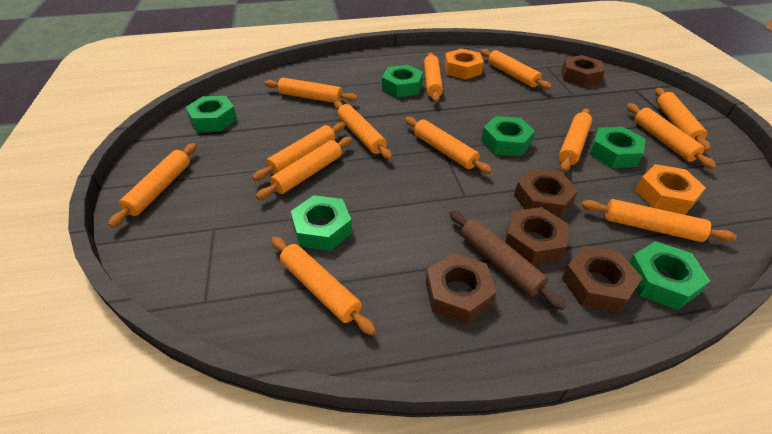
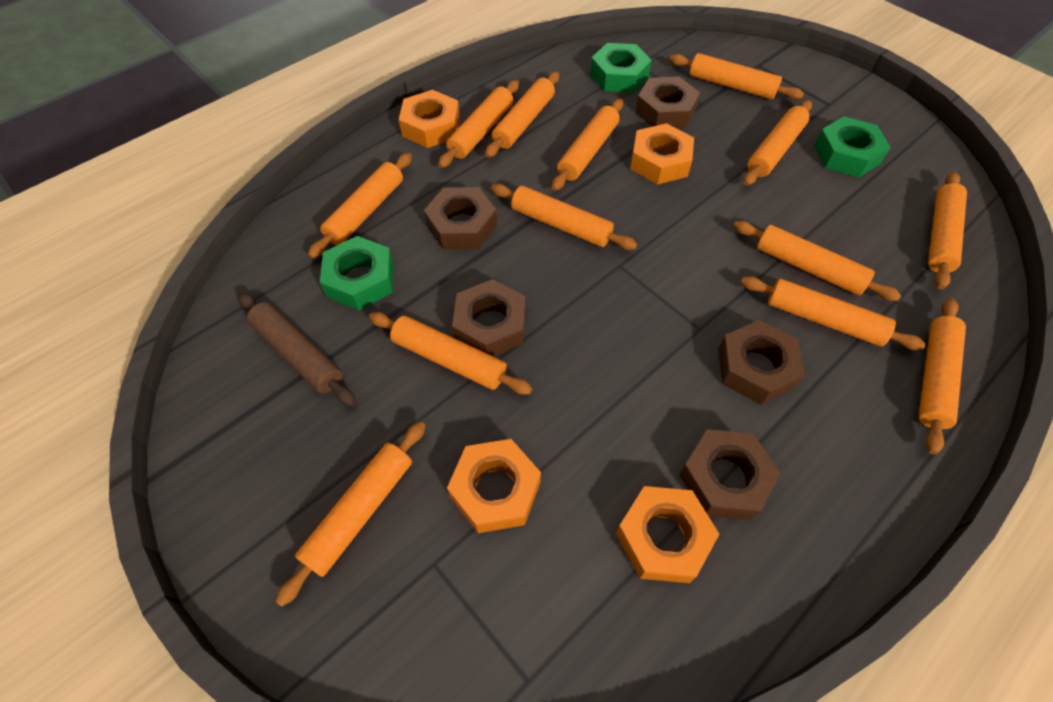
green nut: 6 -> 3
orange nut: 2 -> 4

